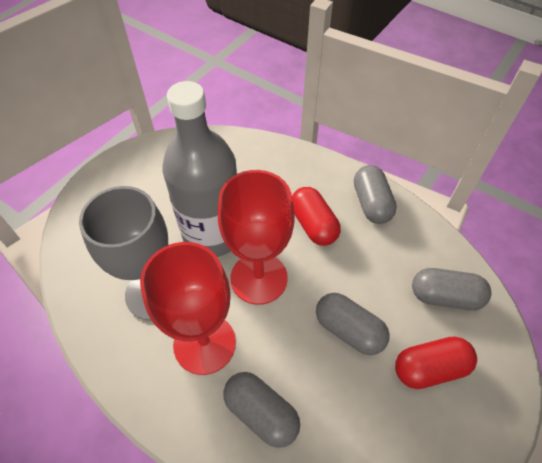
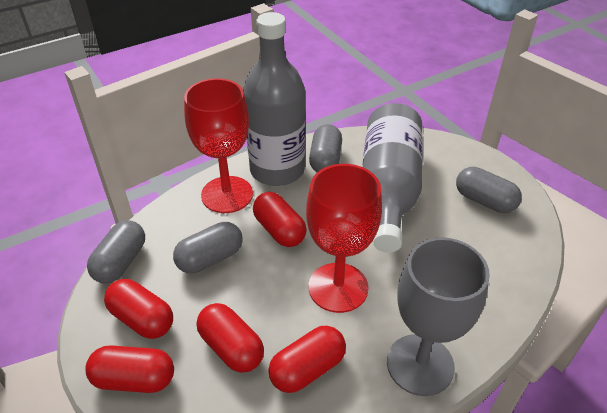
grey bottle: 1 -> 2
red capsule: 2 -> 5

